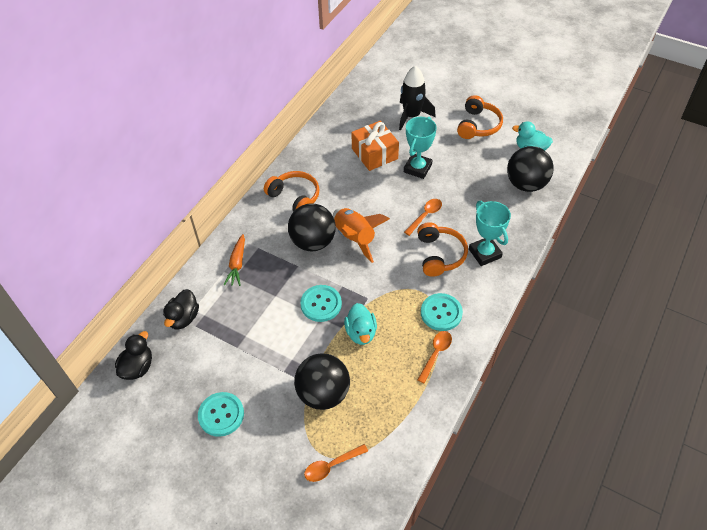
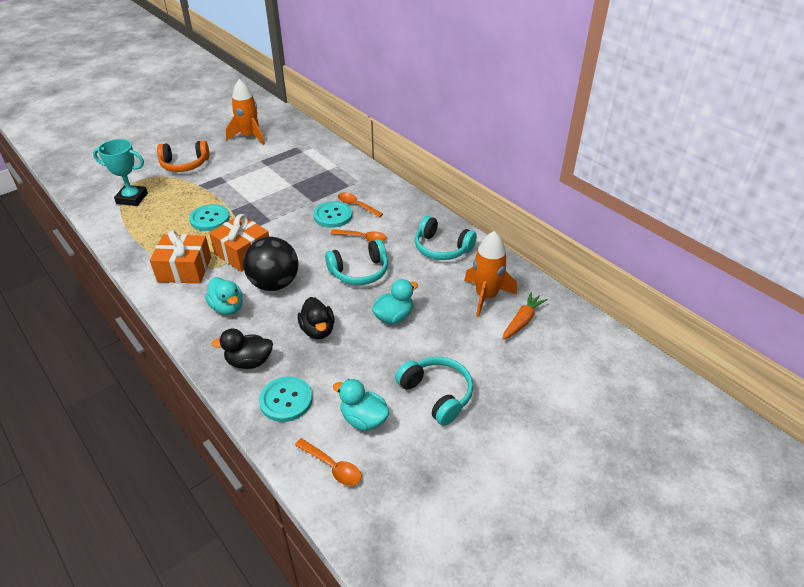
black ball: 3 -> 1
black rocket: 1 -> 0
orange gift: 1 -> 2
orange headphones: 3 -> 1
orange rocket: 1 -> 2
turquoise duck: 2 -> 3
turquoise headphones: 0 -> 3
turquoise trophy: 2 -> 1

